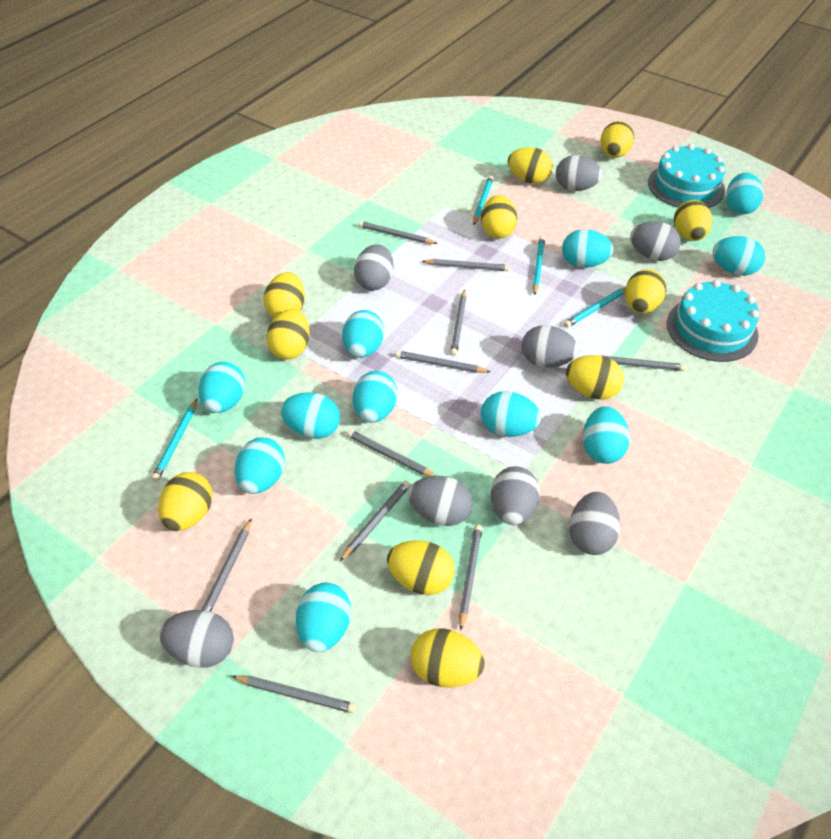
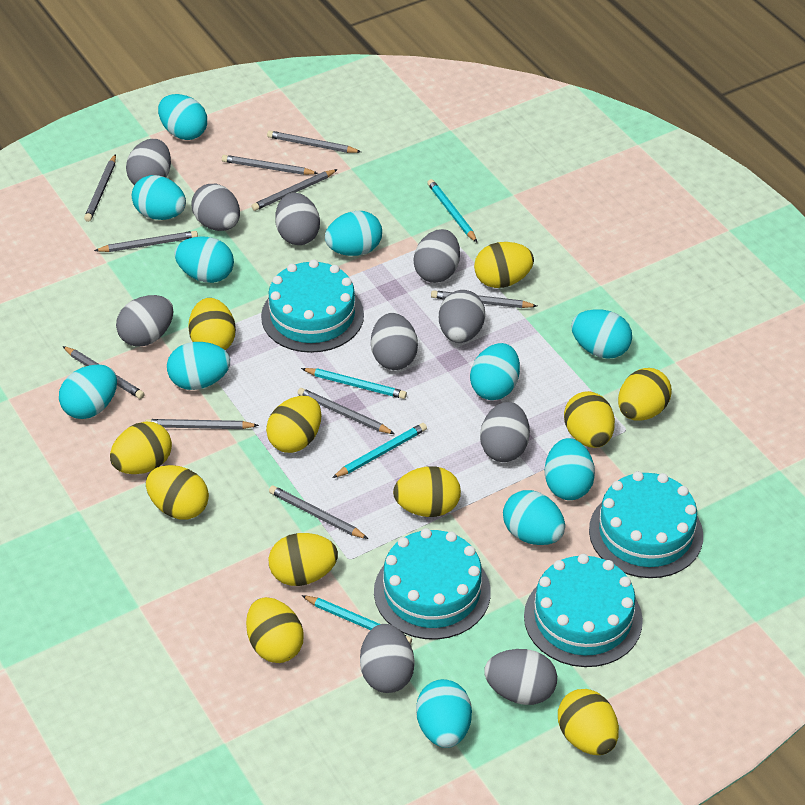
grey egg: 8 -> 10
turquoise cake: 2 -> 4

